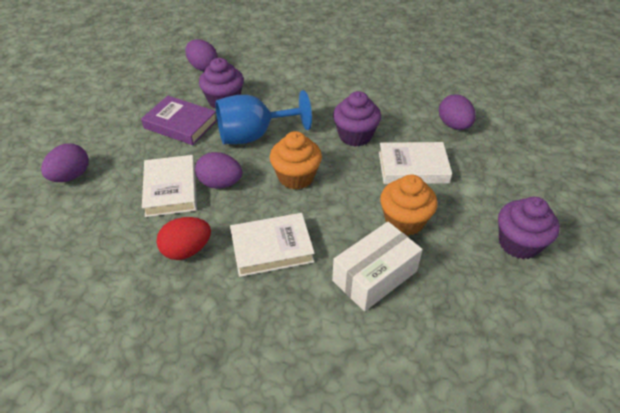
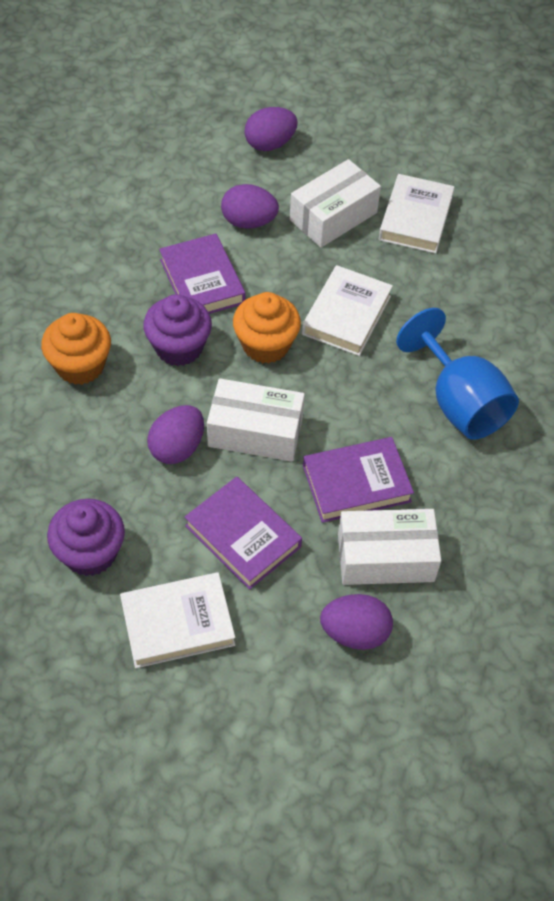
purple book: 1 -> 3
purple cupcake: 3 -> 2
red egg: 1 -> 0
white box: 1 -> 3

